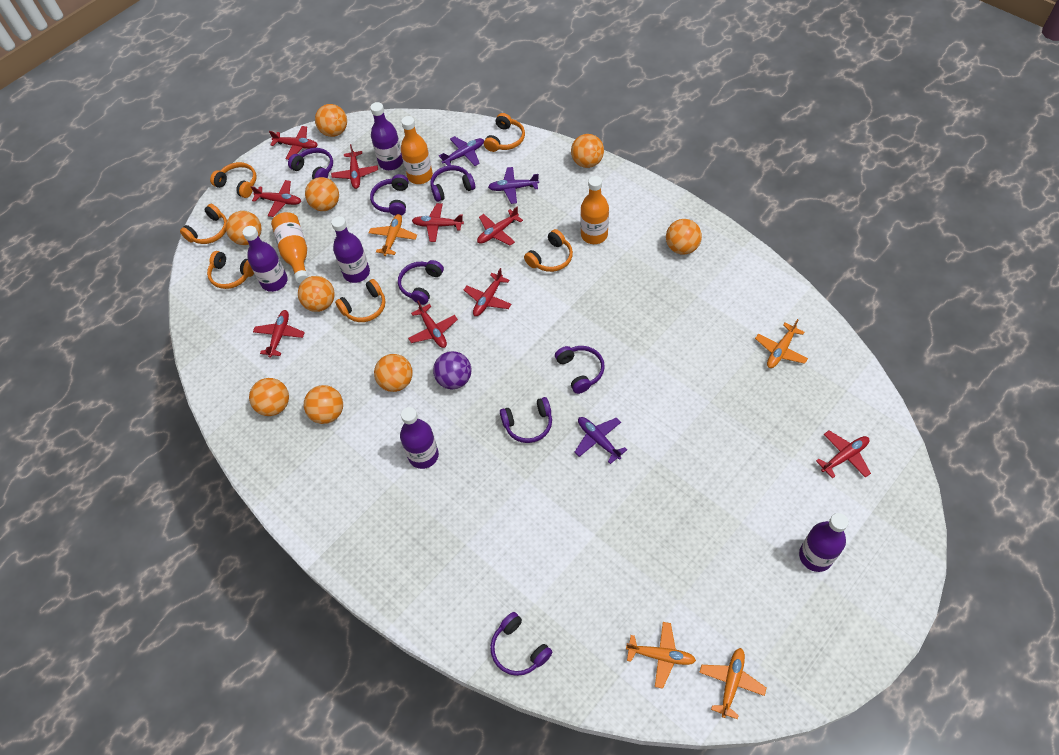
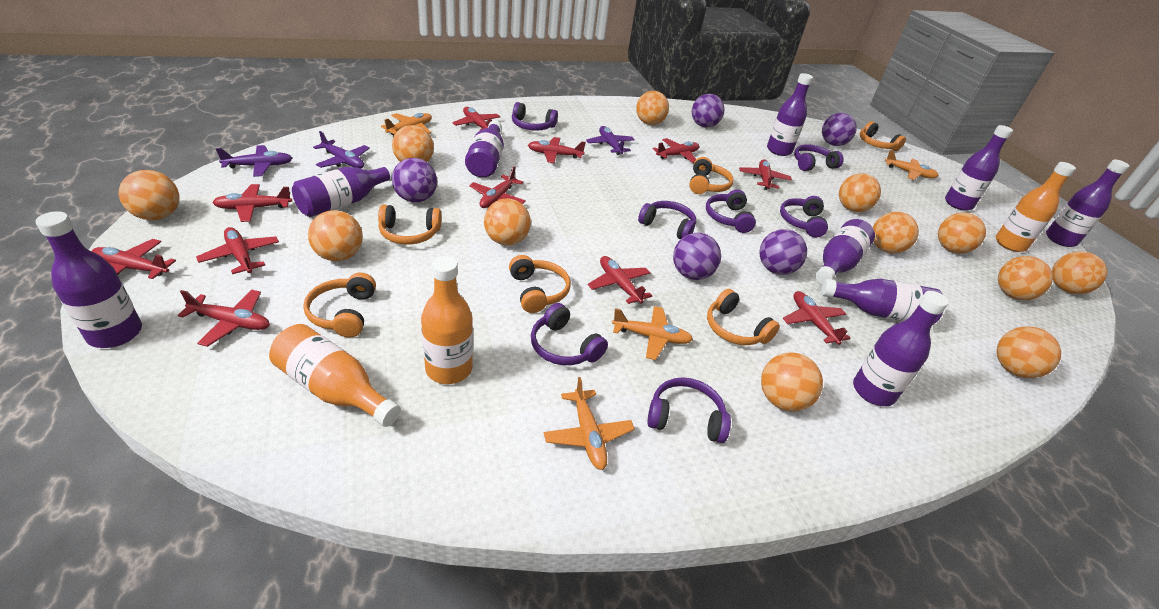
orange ball: 9 -> 12
purple ball: 1 -> 5
purple bottle: 5 -> 9
red plane: 9 -> 11

